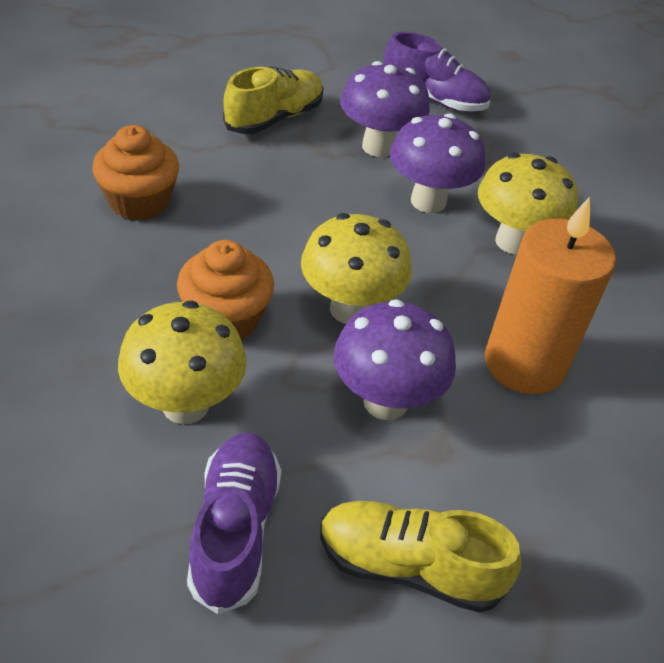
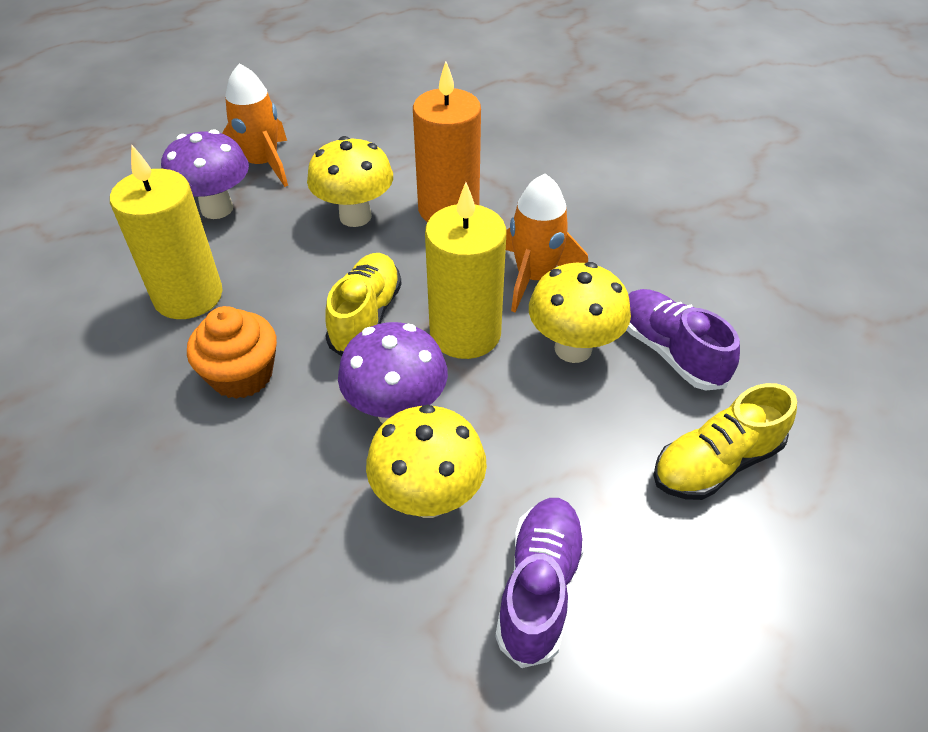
orange cupcake: 2 -> 1
orange rocket: 0 -> 2
purple mushroom: 3 -> 2
yellow candle: 0 -> 2

